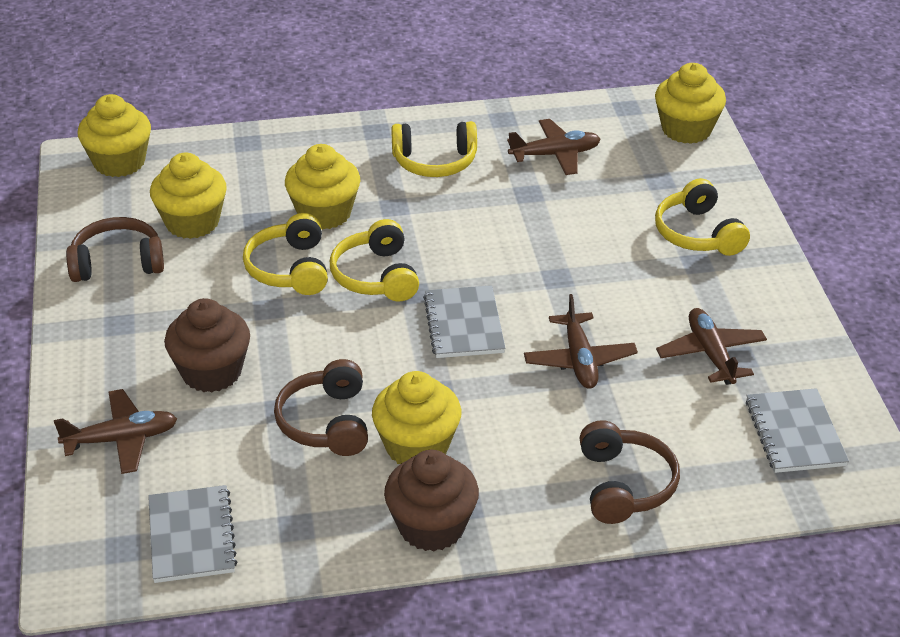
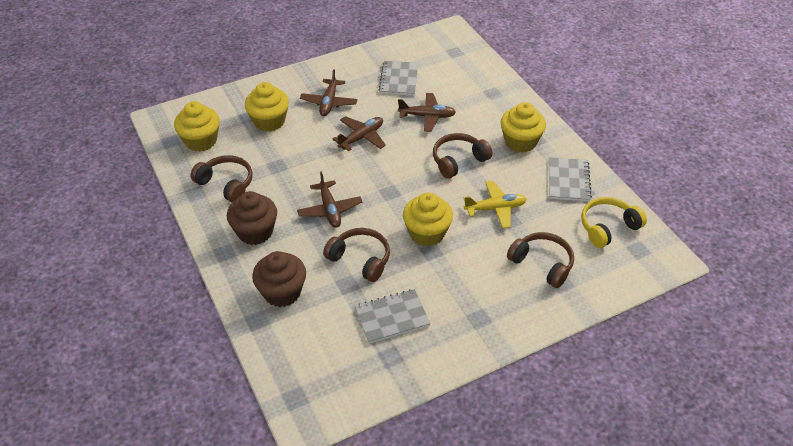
brown headphones: 3 -> 4
yellow cupcake: 5 -> 4
yellow headphones: 4 -> 1
yellow plane: 0 -> 1

